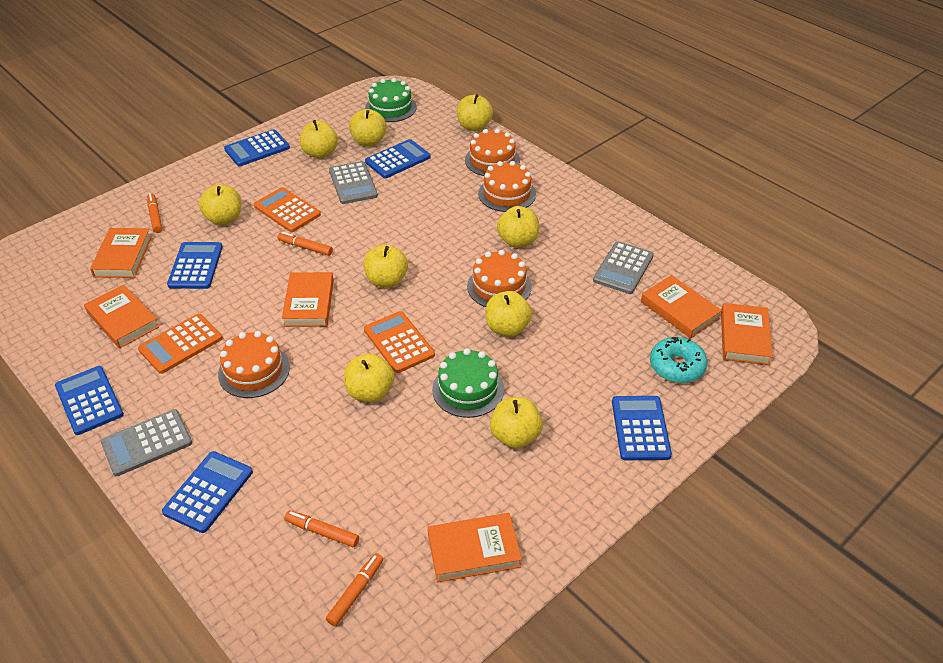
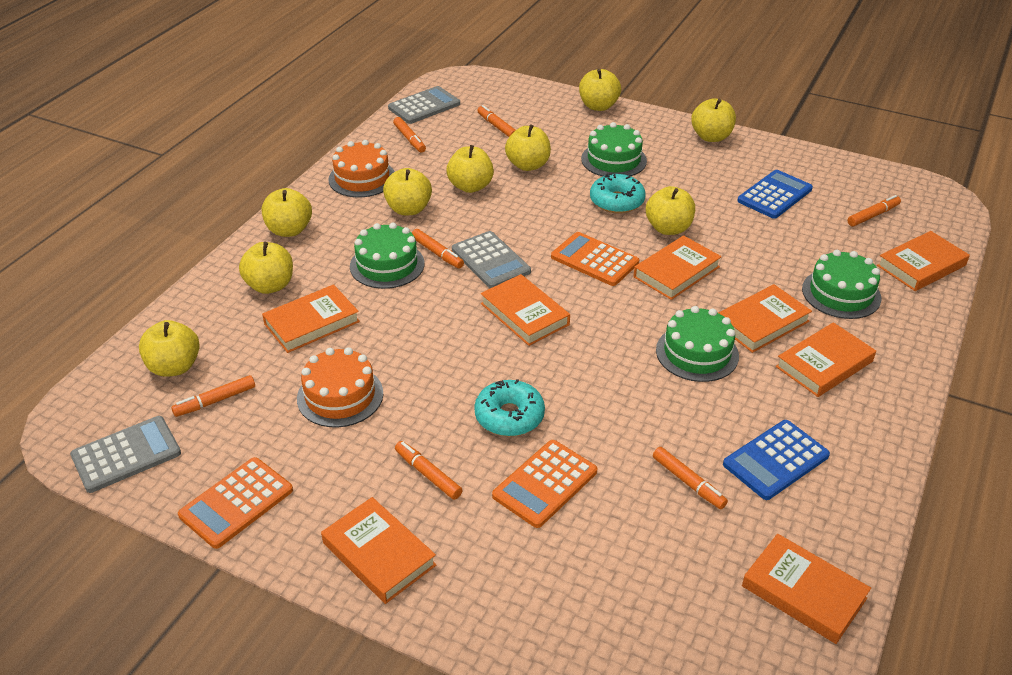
blue calculator: 6 -> 2
green cake: 2 -> 4
orange book: 6 -> 8
orange cake: 4 -> 2
orange marker: 4 -> 7
turquoise donut: 1 -> 2

